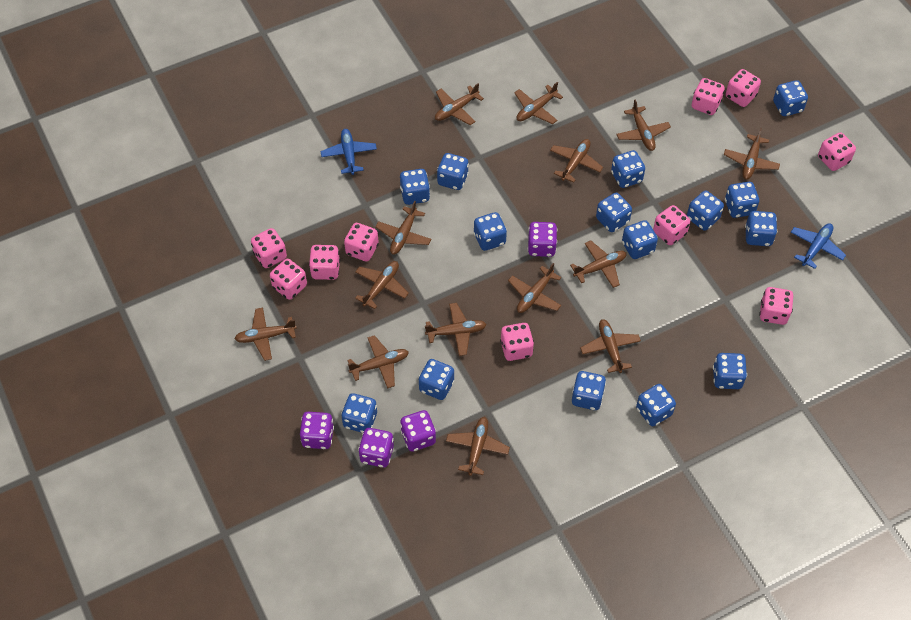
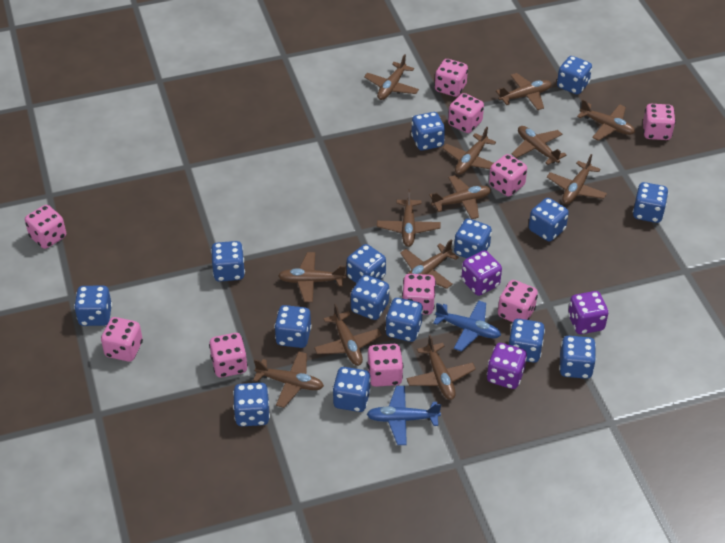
brown plane: 14 -> 13
purple dice: 4 -> 3

